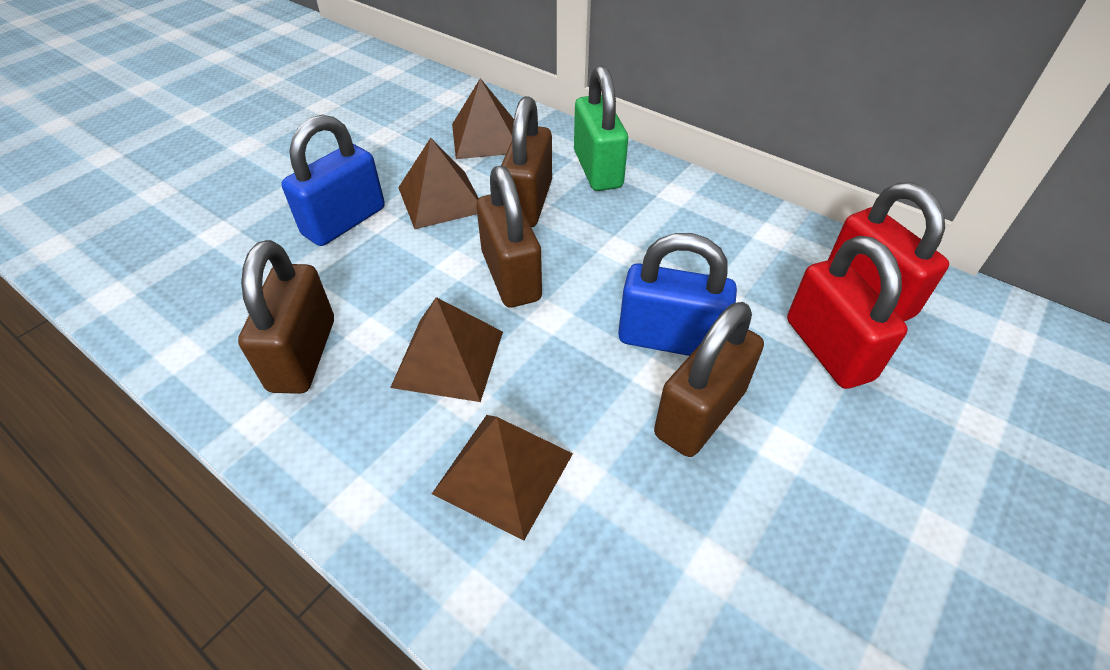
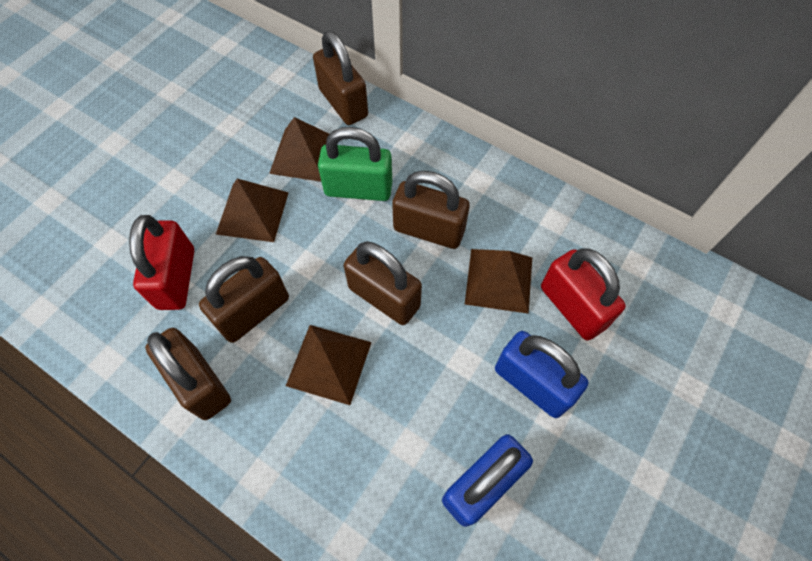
brown padlock: 4 -> 5

